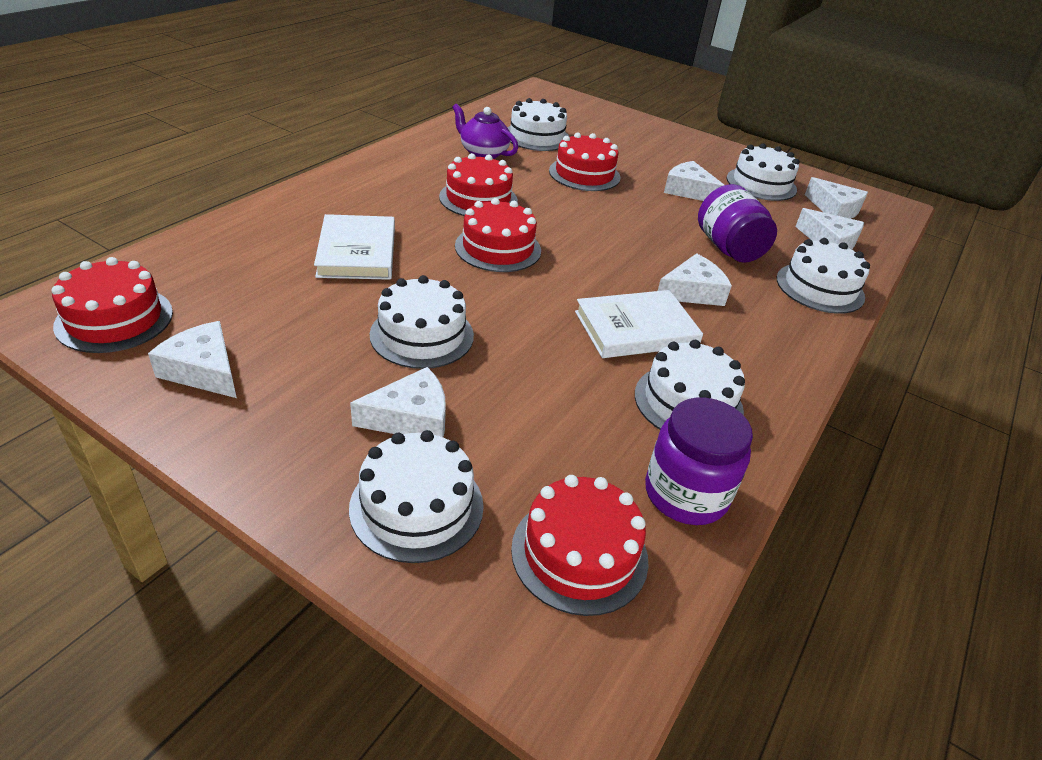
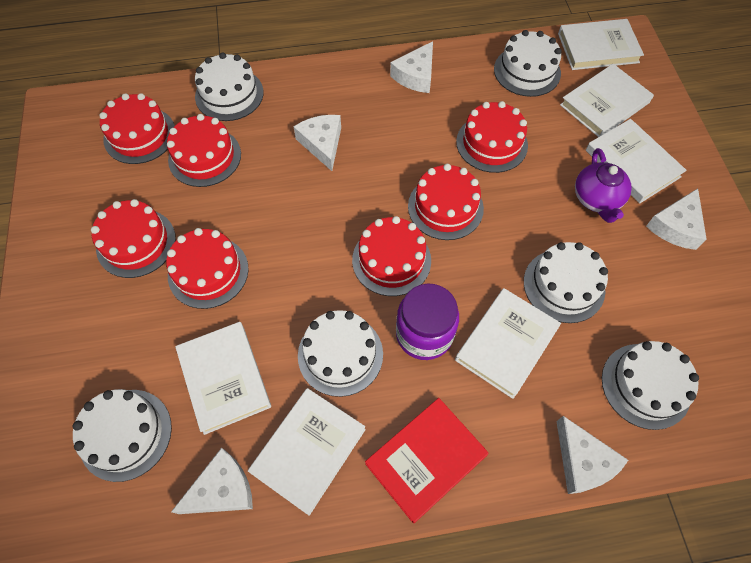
purple jar: 2 -> 1
red book: 0 -> 1
red cake: 5 -> 7
white book: 2 -> 6
white cheese: 6 -> 5

